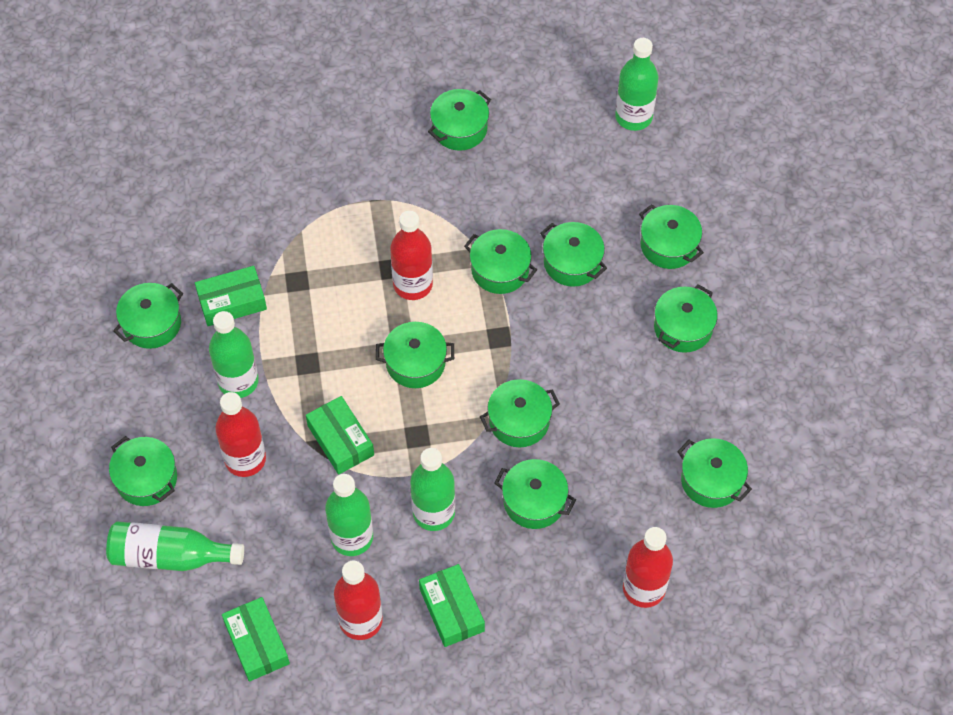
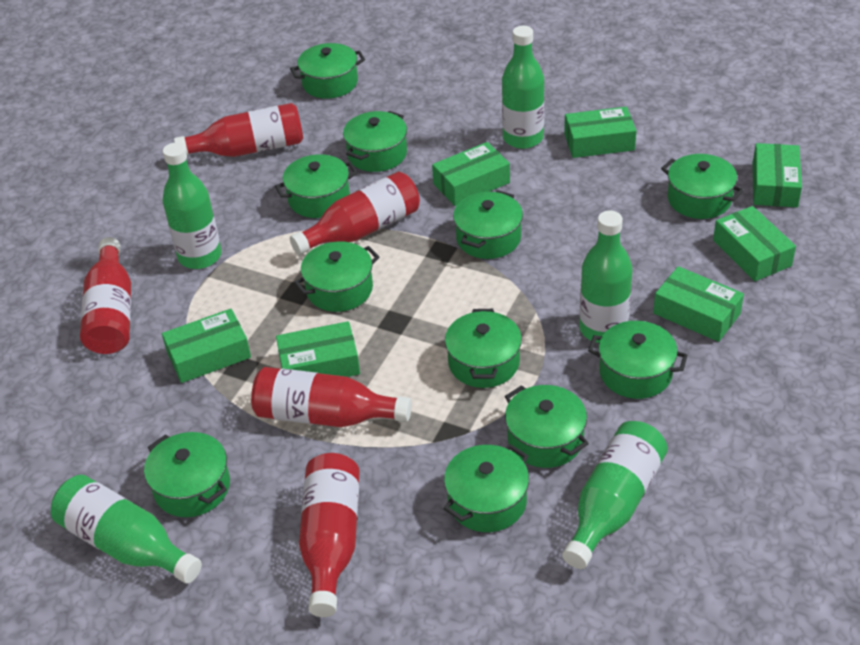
green box: 4 -> 7
red bottle: 4 -> 5

